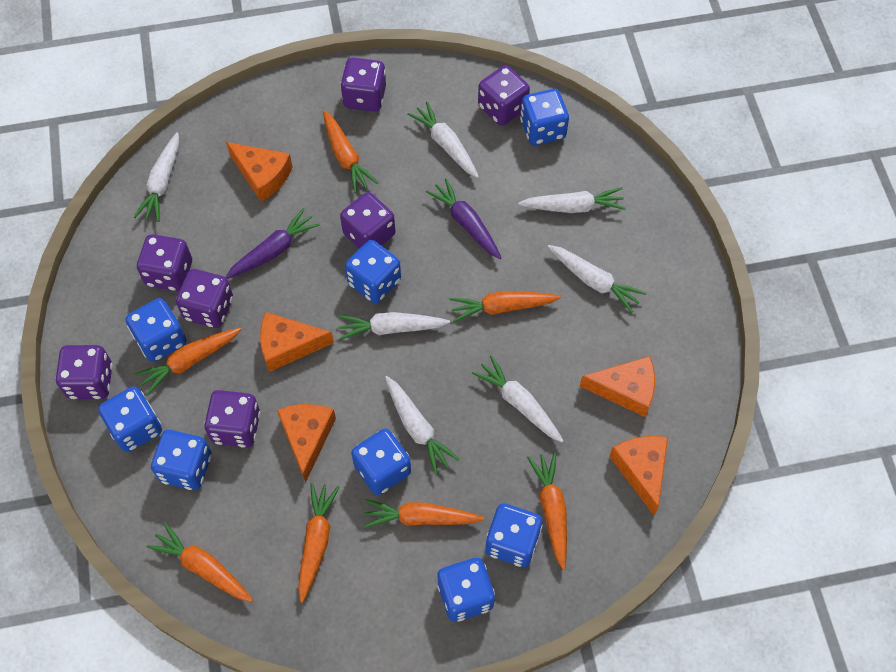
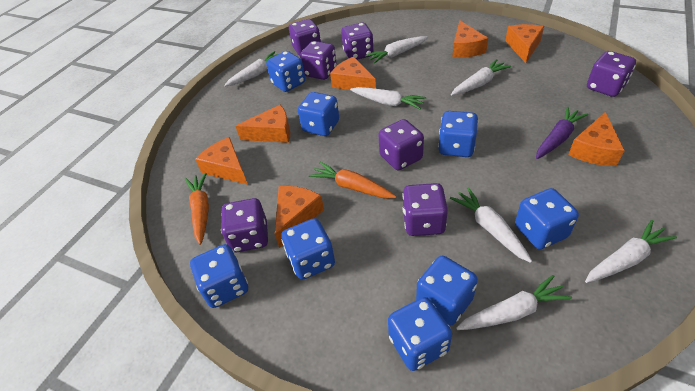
orange carrot: 7 -> 2
orange cheese: 5 -> 7
purple carrot: 2 -> 1

